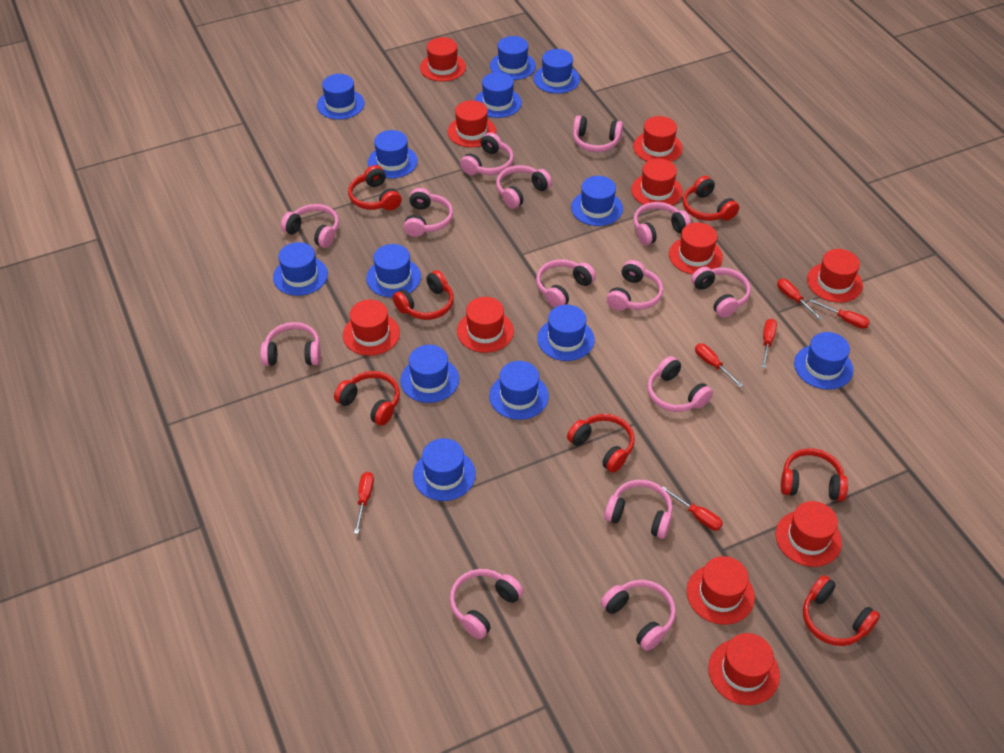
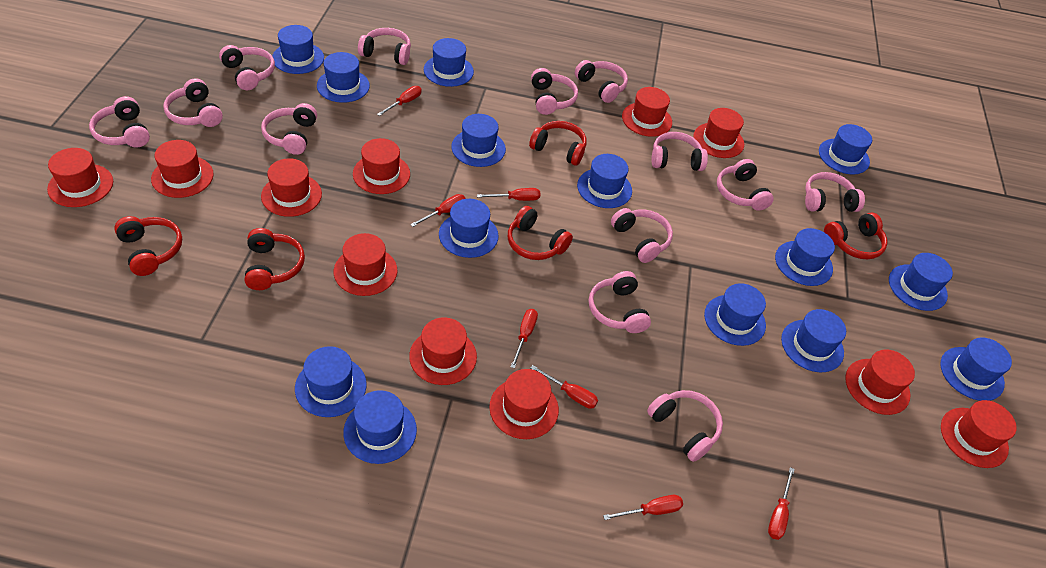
blue hat: 13 -> 14
pink headphones: 14 -> 13
red headphones: 7 -> 5
red screwdriver: 6 -> 7

